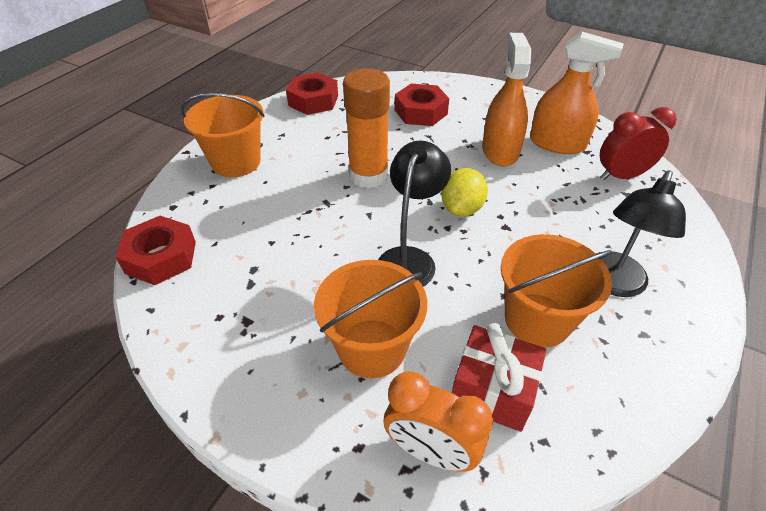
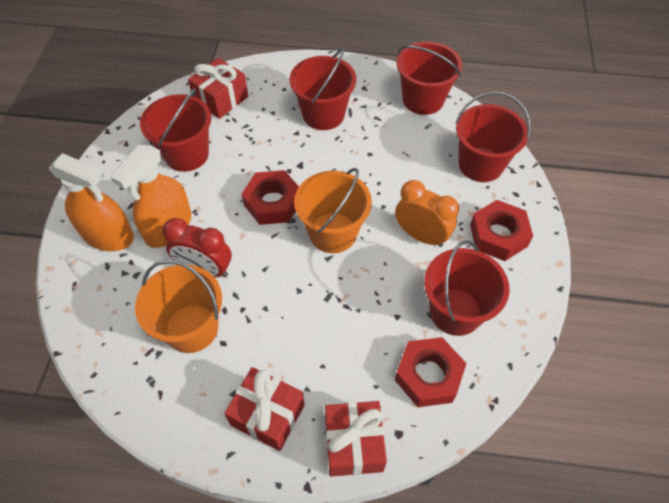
black lamp: 2 -> 0
orange bucket: 3 -> 2
orange glue stick: 1 -> 0
red bucket: 0 -> 5
red gift: 1 -> 3
yellow lemon: 1 -> 0

